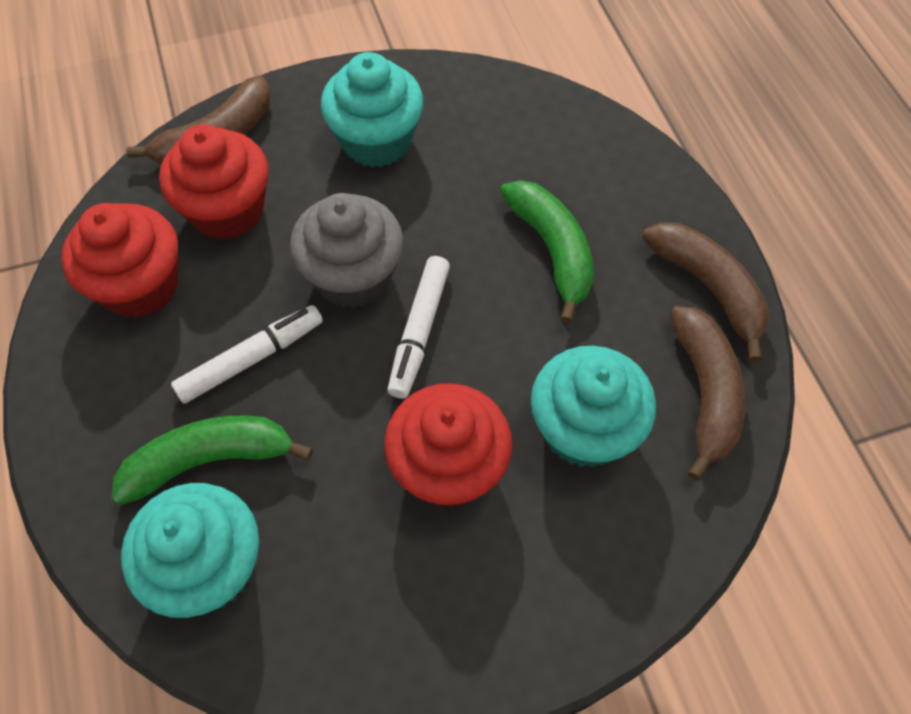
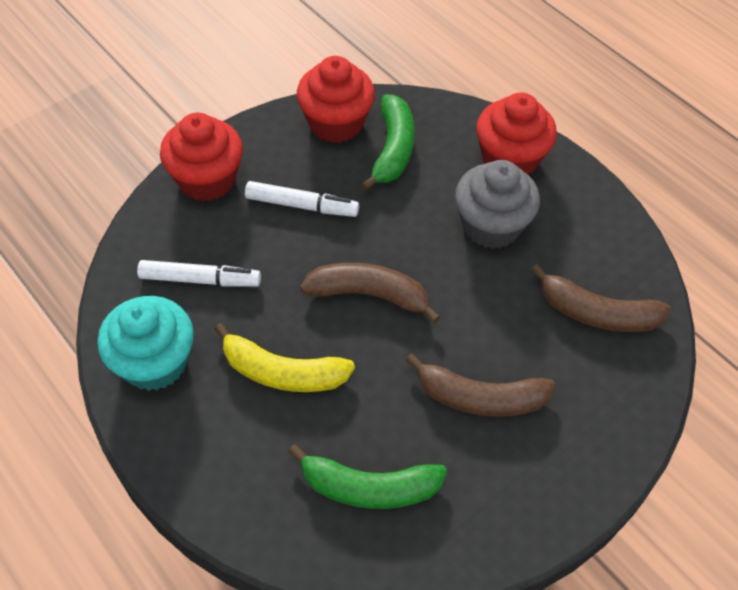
turquoise cupcake: 3 -> 1
yellow banana: 0 -> 1

